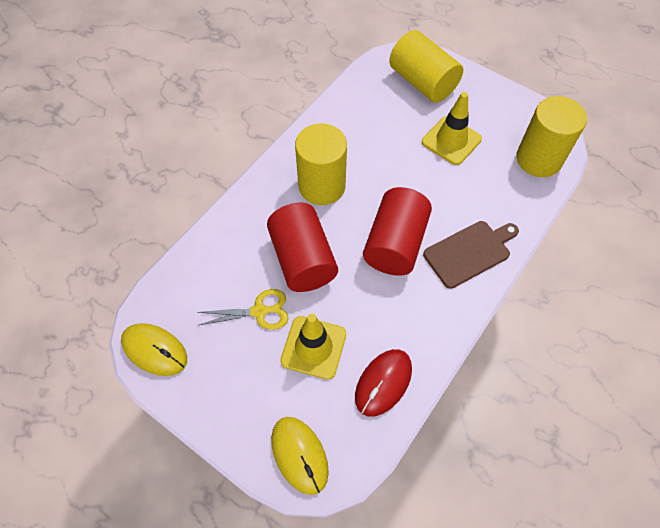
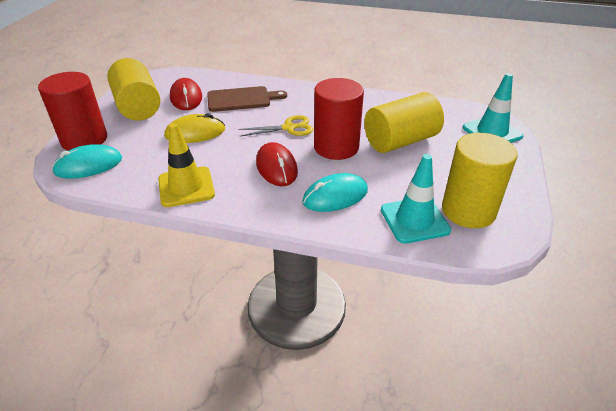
red mouse: 1 -> 2
turquoise mouse: 0 -> 2
turquoise traffic cone: 0 -> 2
yellow mouse: 2 -> 1
yellow traffic cone: 2 -> 1

